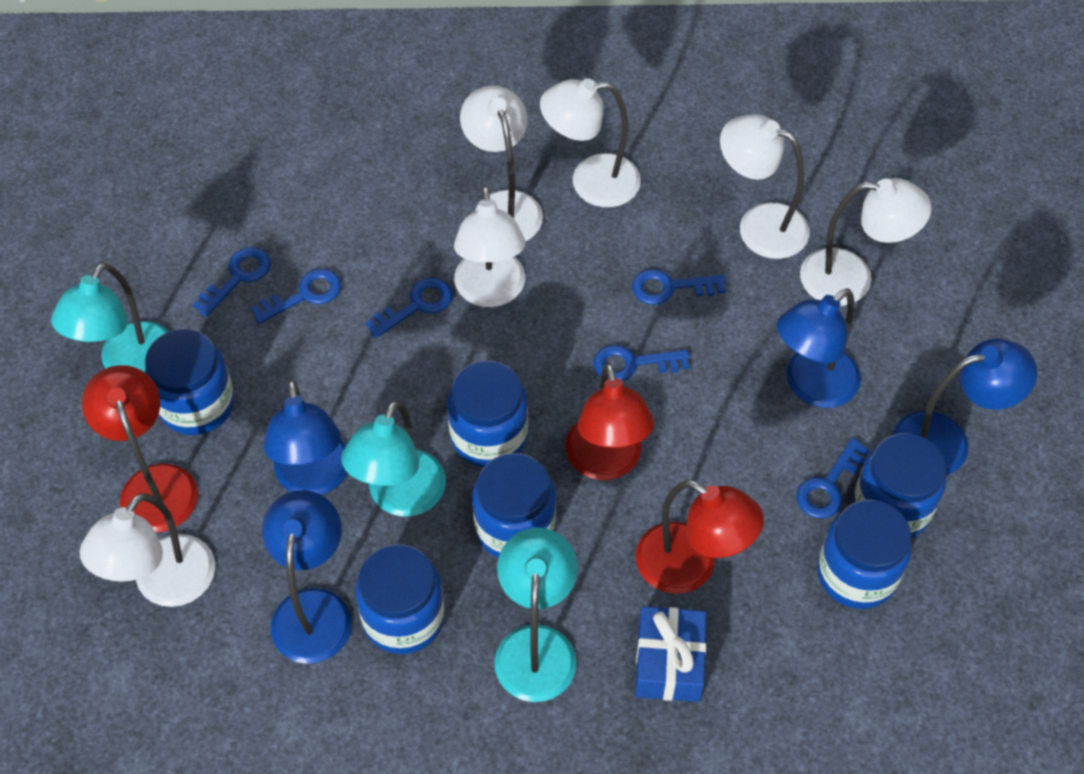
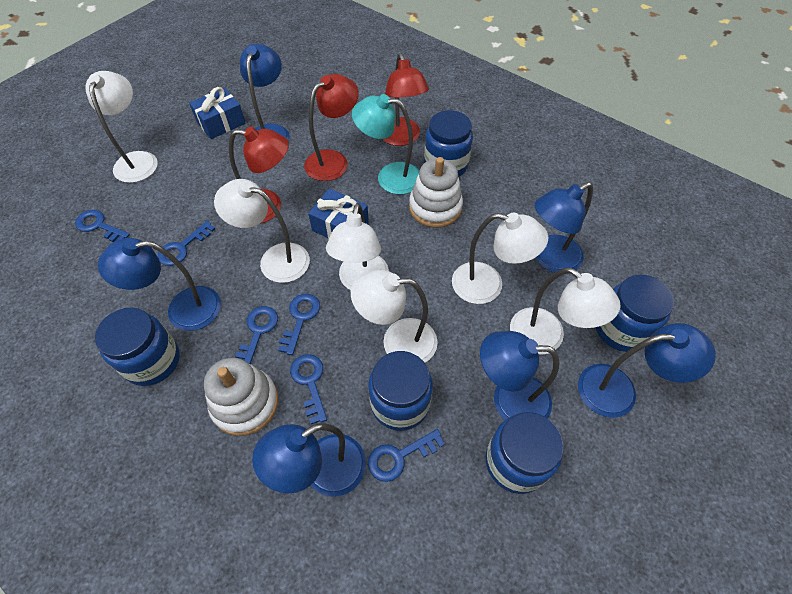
blue gift: 1 -> 2
blue jar: 6 -> 5
blue lamp: 4 -> 6
turquoise lamp: 3 -> 1
white stacking toy: 0 -> 2

